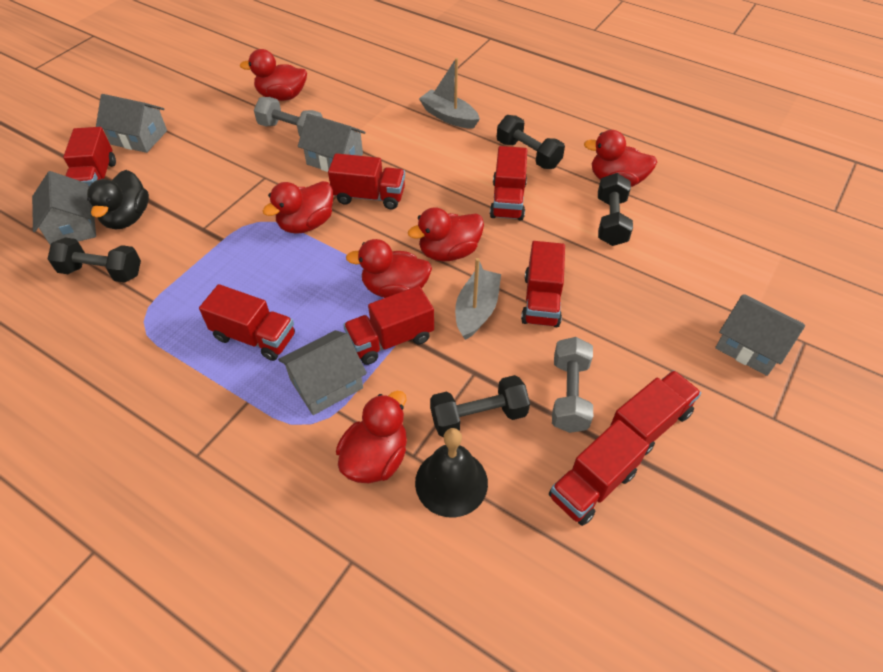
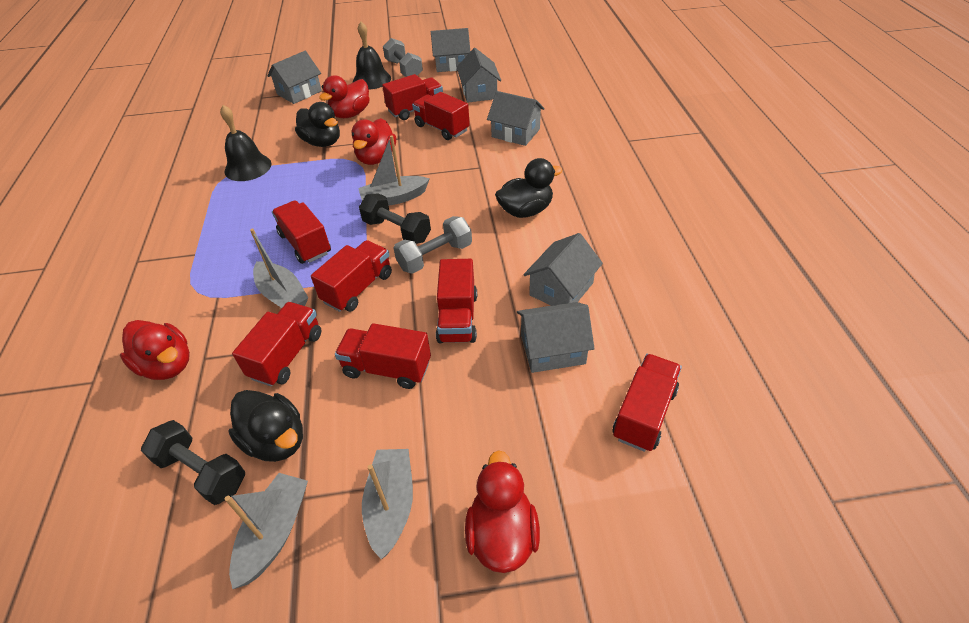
black bell: 1 -> 2
black duck: 1 -> 3
black dumbbell: 4 -> 2
grey boat: 2 -> 4
grey house: 5 -> 6
red duck: 6 -> 4

